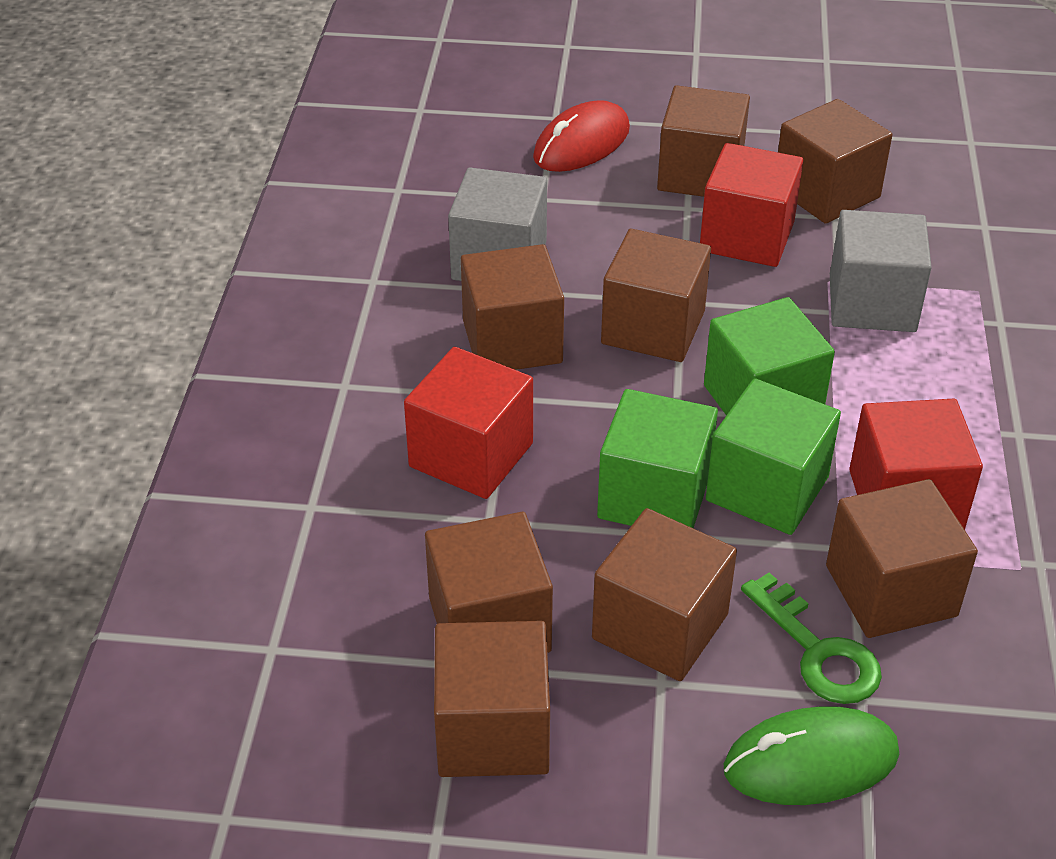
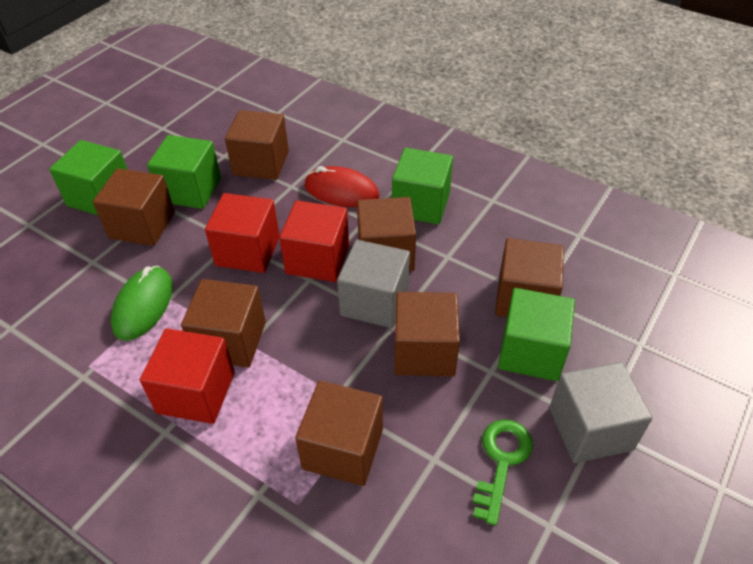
brown cube: 8 -> 7
green cube: 3 -> 4

